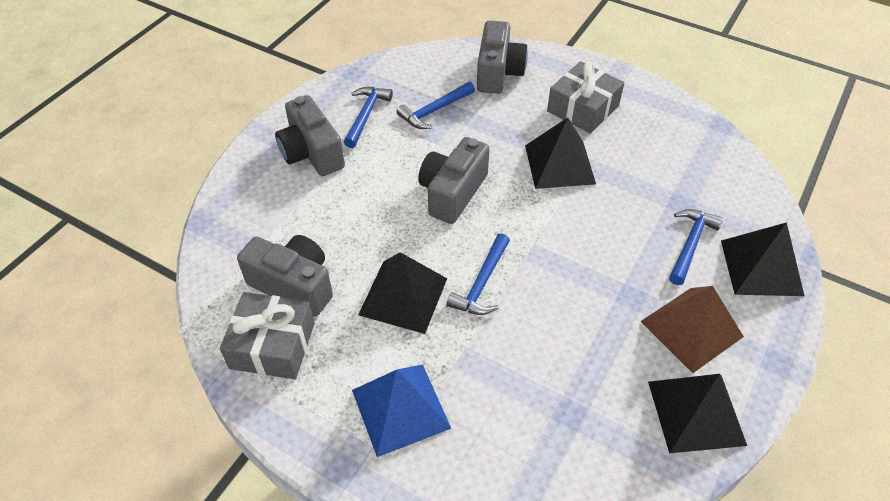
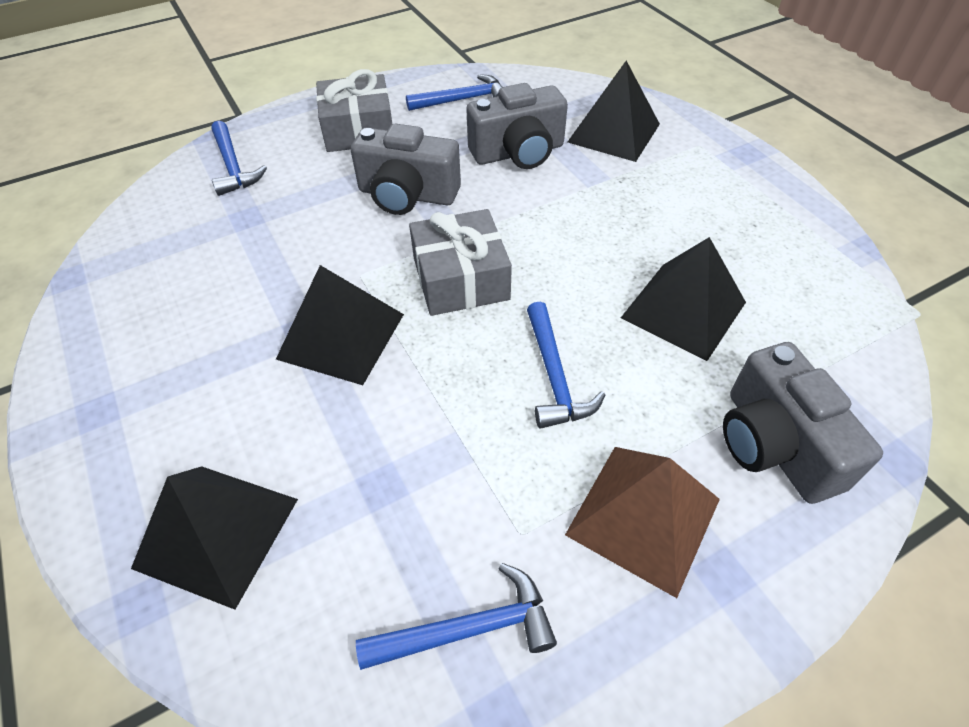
blue pyramid: 1 -> 0
grey camera: 4 -> 3

